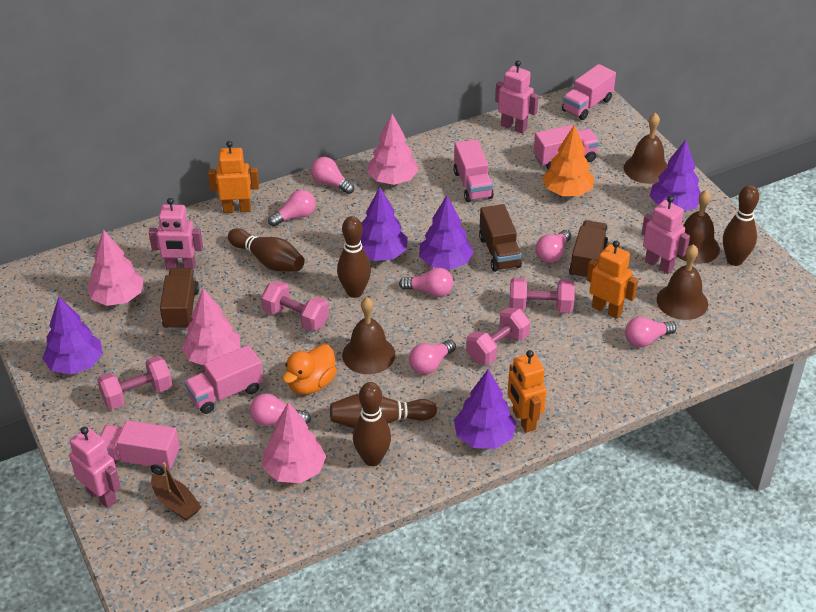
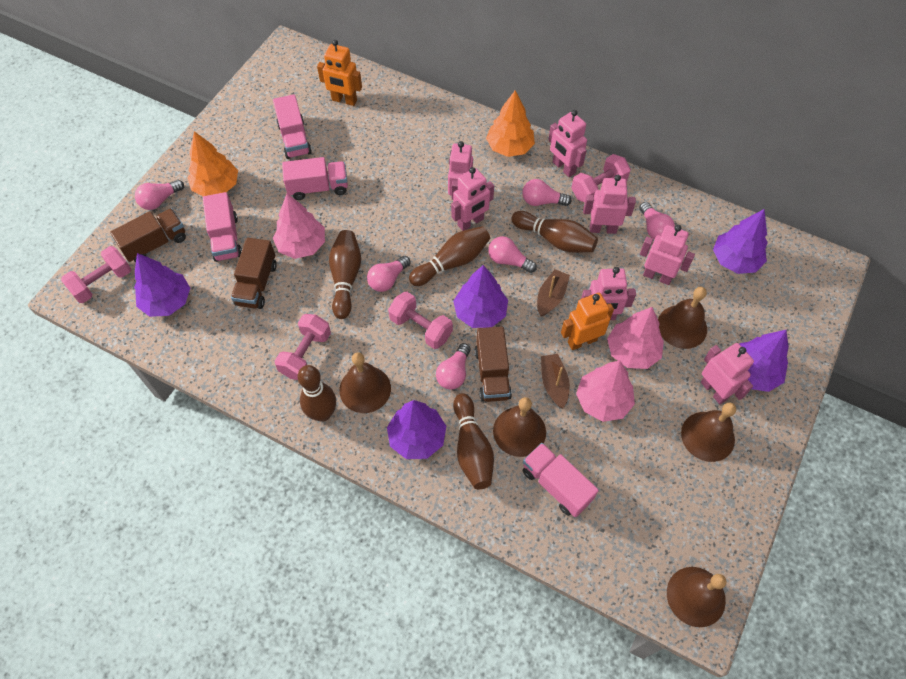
brown bell: 4 -> 5
brown boat: 1 -> 2
orange duck: 1 -> 0
orange robot: 3 -> 2
orange tree: 1 -> 2
pink light bulb: 7 -> 6
pink robot: 4 -> 7
pink tree: 4 -> 3
pink truck: 5 -> 4

